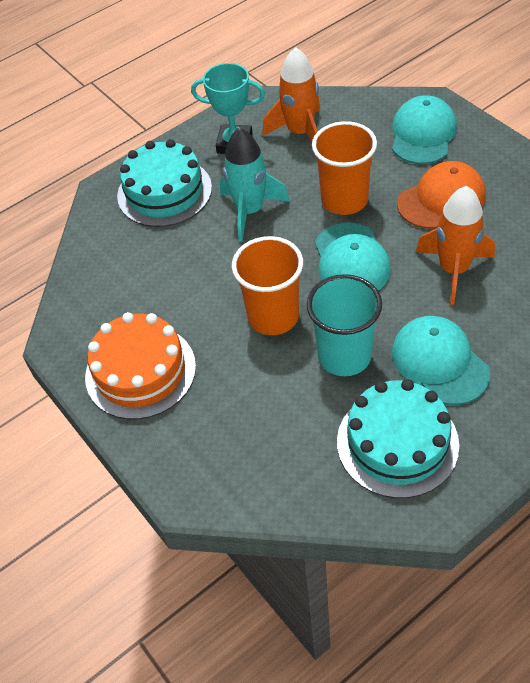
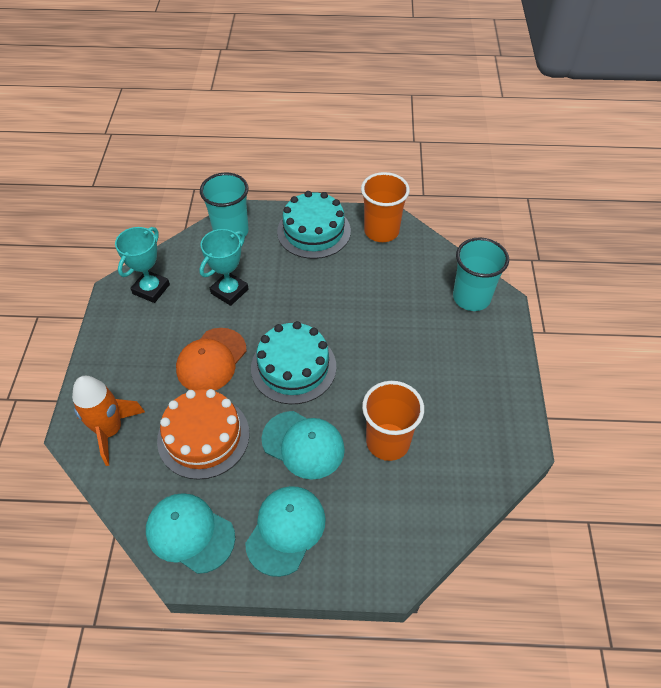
orange rocket: 2 -> 1
turquoise cup: 1 -> 2
turquoise rocket: 1 -> 0
turquoise trophy: 1 -> 2

